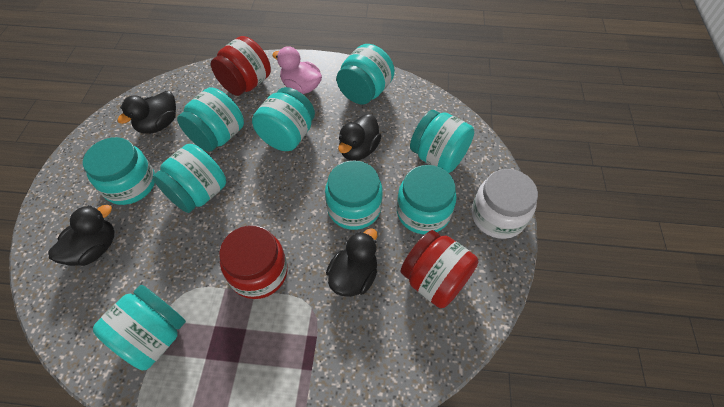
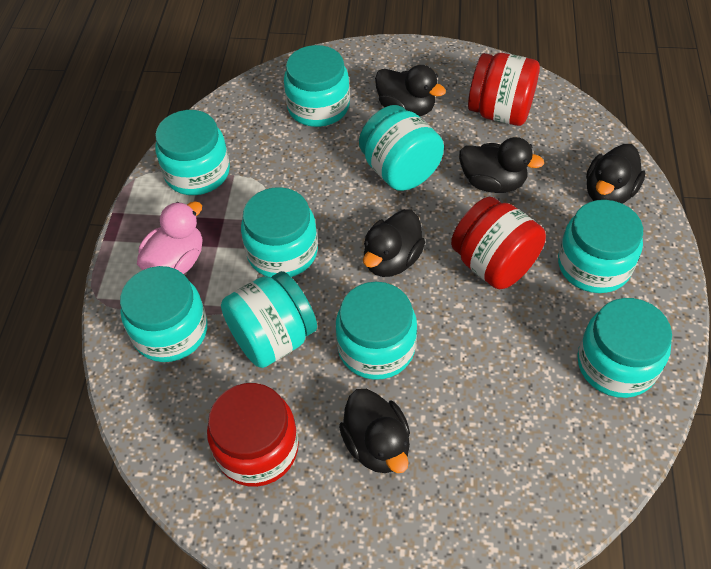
black duck: 4 -> 5
white jar: 1 -> 0

